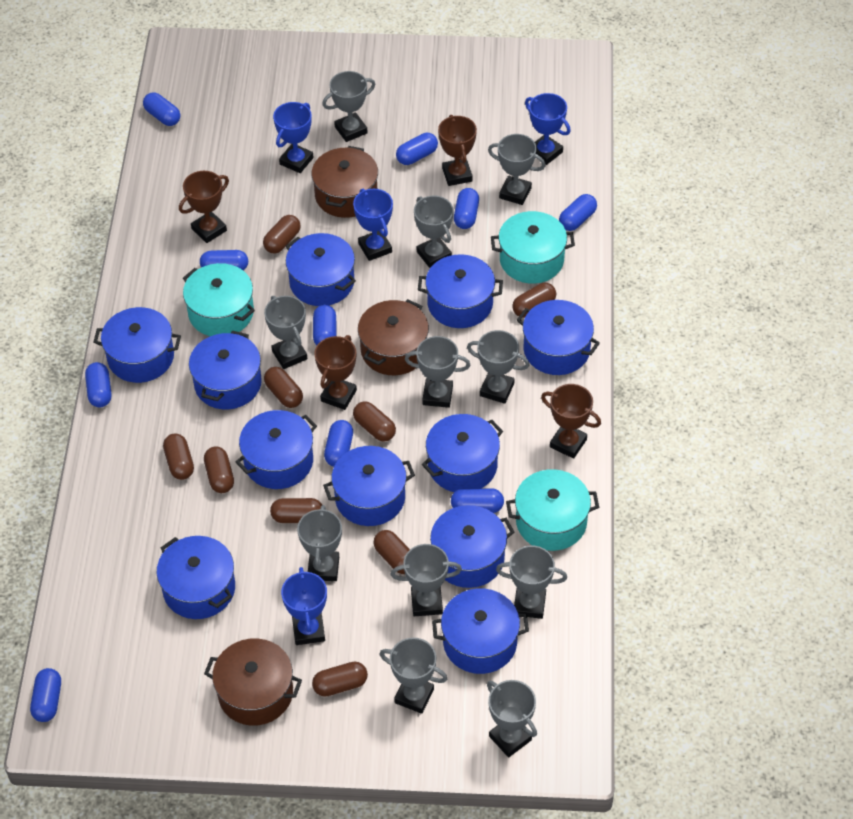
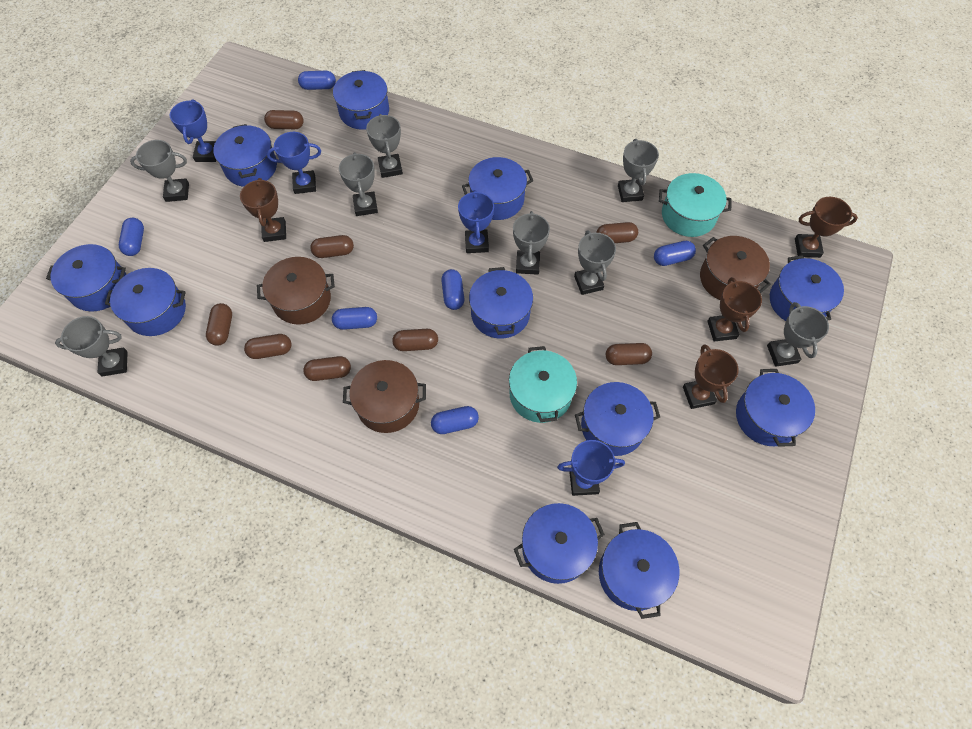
blue capsule: 10 -> 6
brown capsule: 9 -> 8
grey trophy: 11 -> 8
turquoise pot: 3 -> 2

